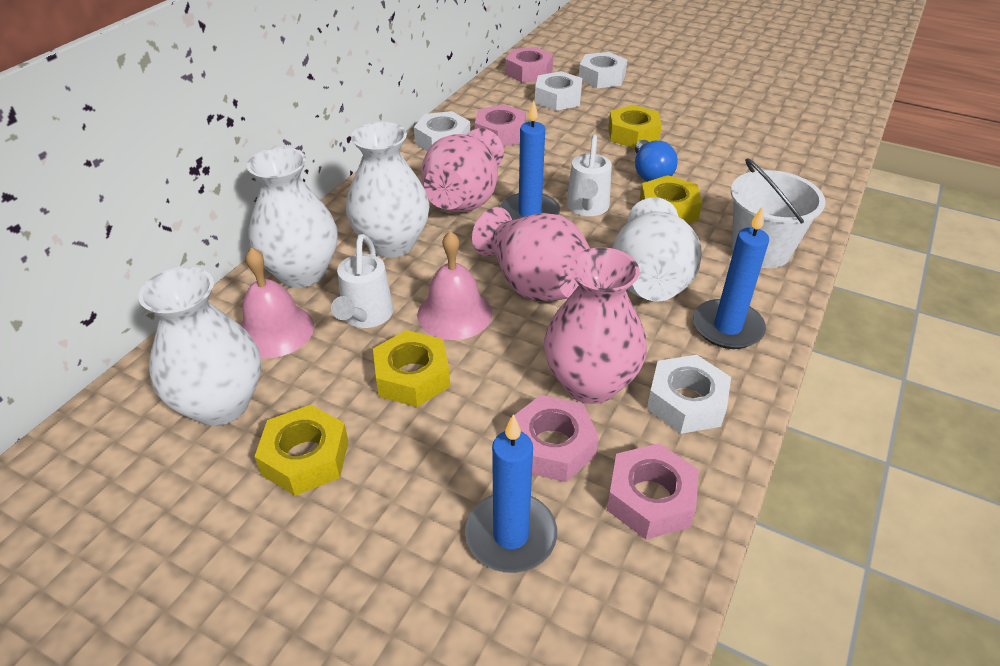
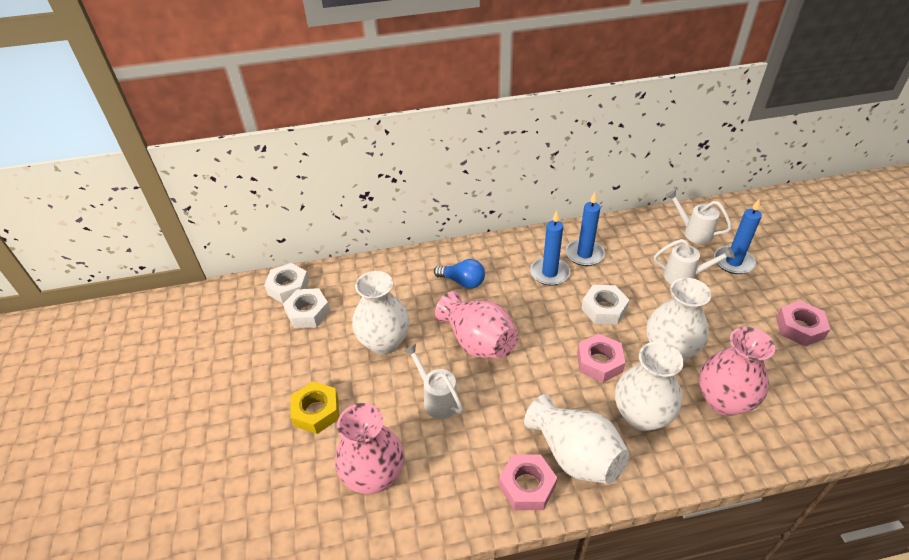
pink bell: 2 -> 0
pink nut: 4 -> 3
white bucket: 1 -> 0
white nut: 4 -> 3
white watering can: 2 -> 3
yellow nut: 4 -> 1

